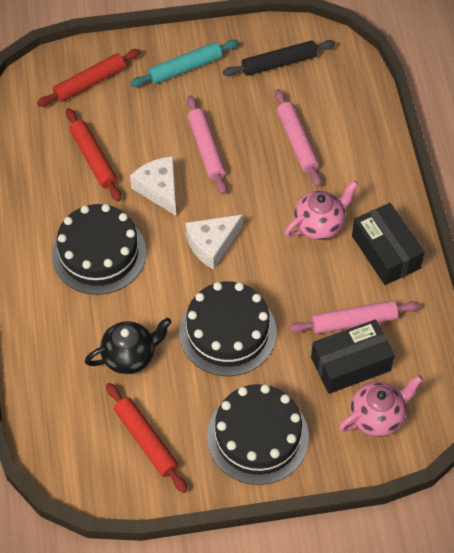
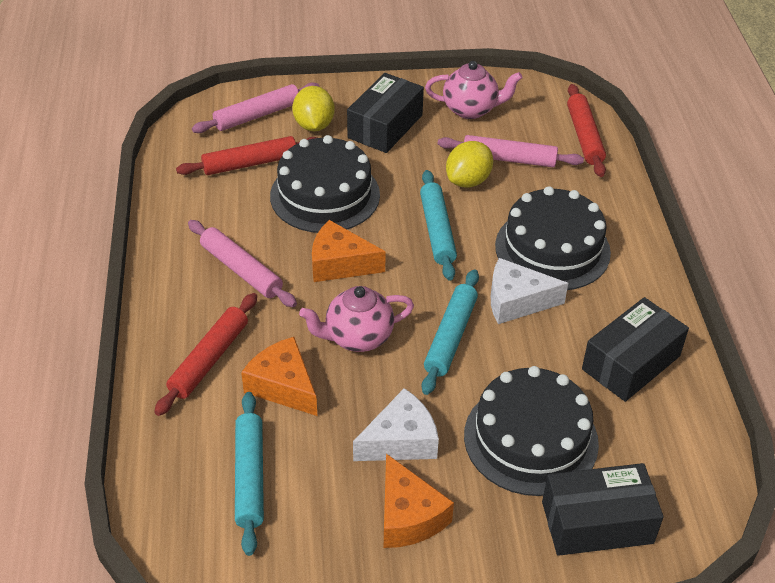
black box: 2 -> 3
black rolling pin: 1 -> 0
black teapot: 1 -> 0
orange cheese: 0 -> 3
turquoise rolling pin: 1 -> 3
yellow lemon: 0 -> 2

